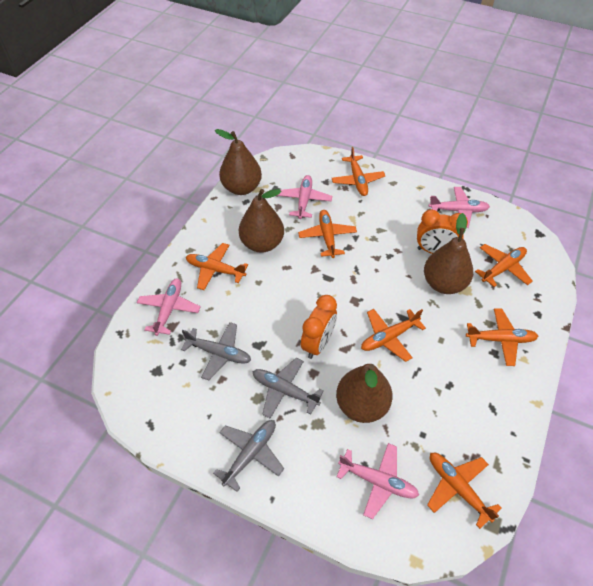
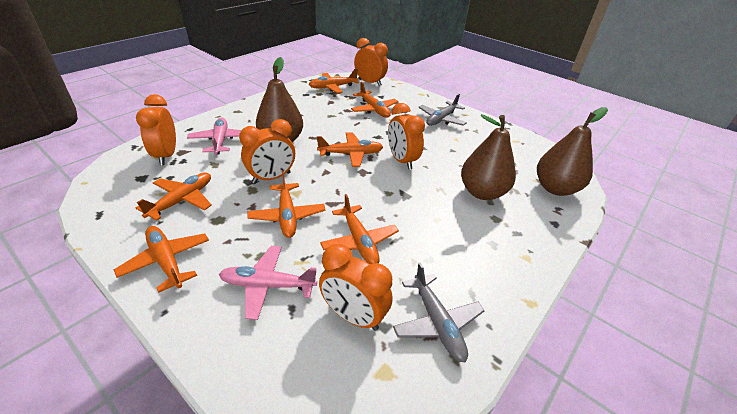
brown pear: 4 -> 3
grey plane: 3 -> 2
orange clock: 2 -> 5
pink plane: 4 -> 2

